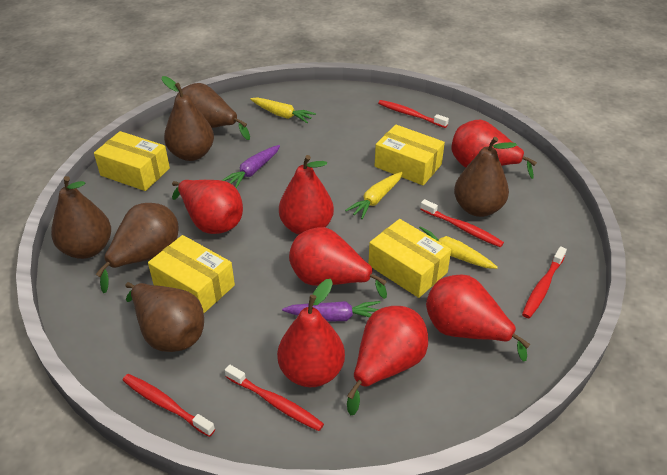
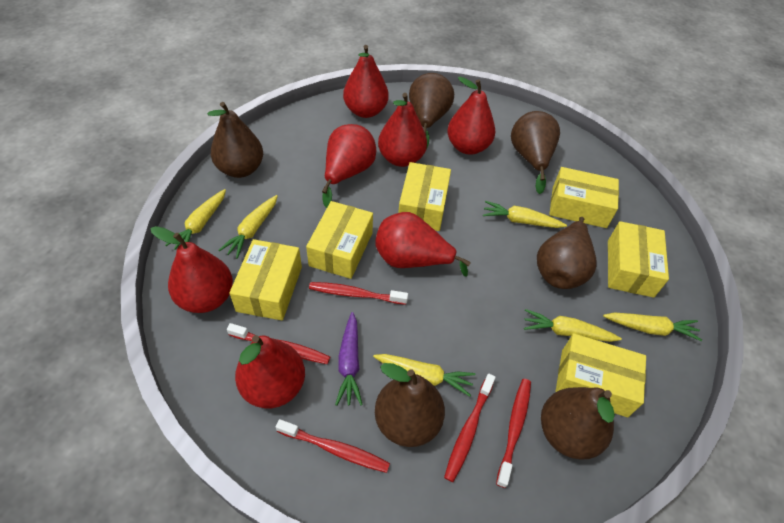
purple carrot: 2 -> 1
yellow box: 4 -> 6
yellow carrot: 3 -> 6

